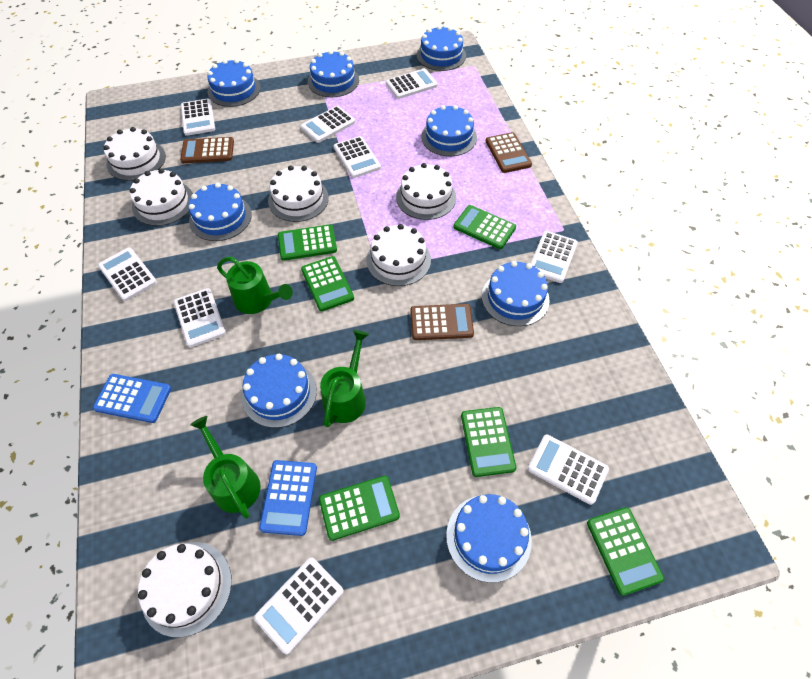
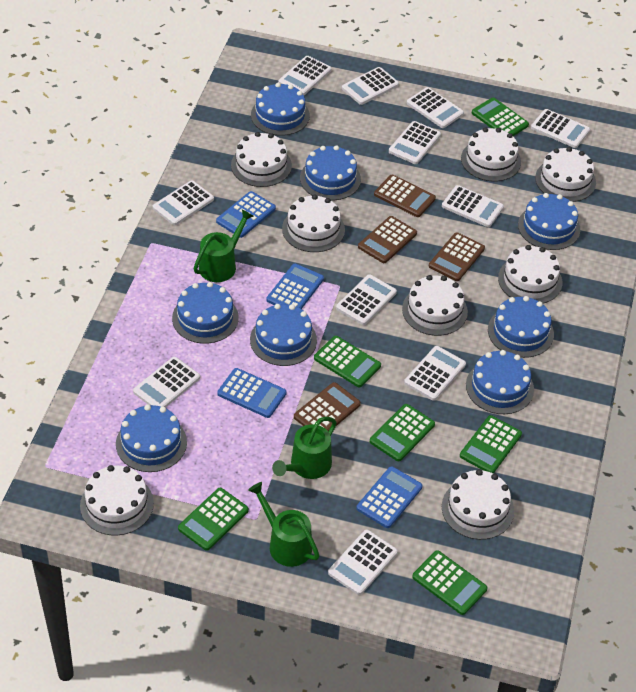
blue calculator: 2 -> 4
brown calculator: 3 -> 4
white cake: 6 -> 8
white calculator: 9 -> 11

